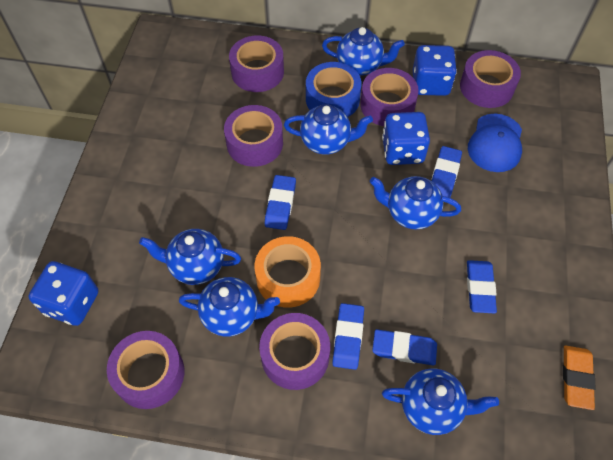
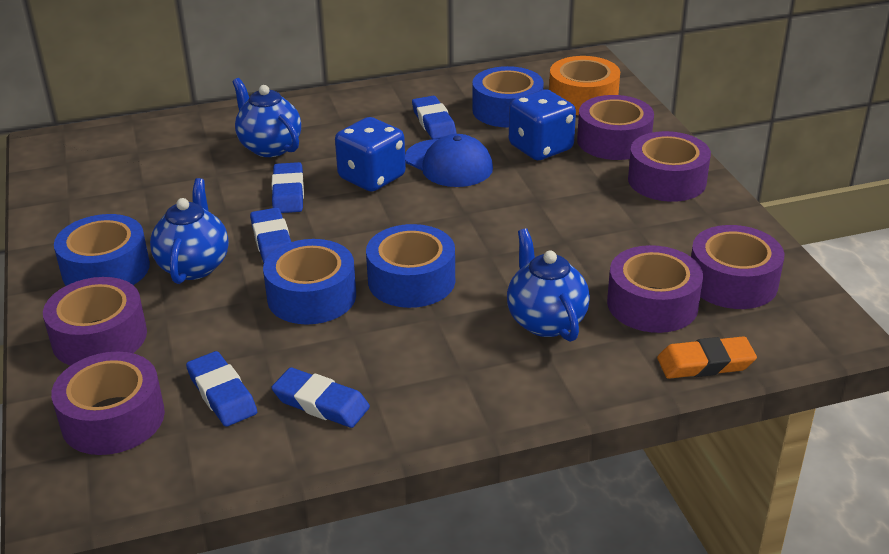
blue dice: 3 -> 2
blue tape: 1 -> 4
blue teapot: 6 -> 3

